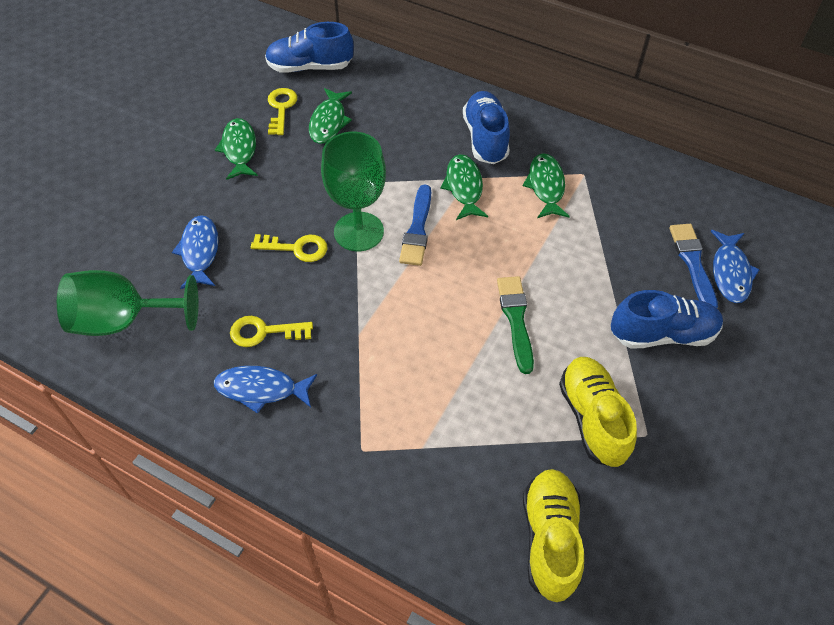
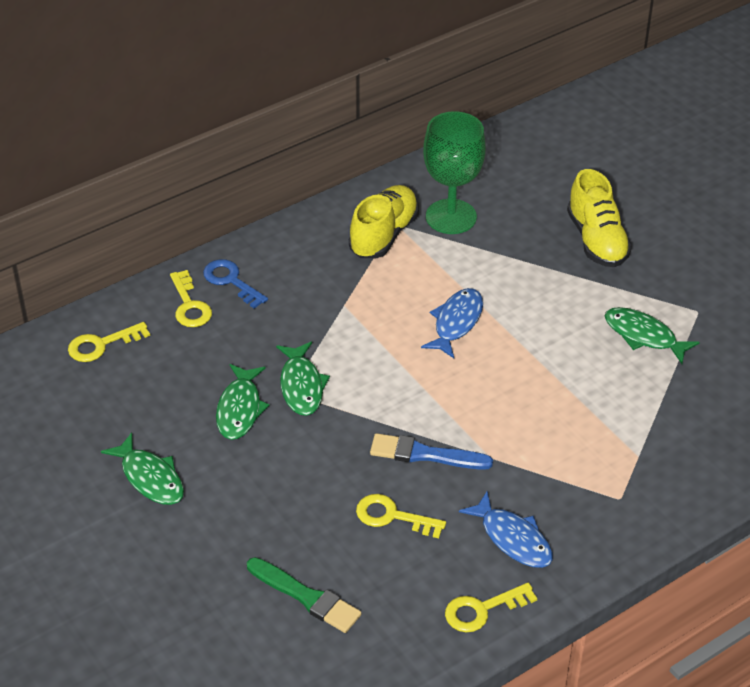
blue brush: 2 -> 1
blue fish: 3 -> 2
blue key: 0 -> 1
blue shoe: 3 -> 0
green goblet: 2 -> 1
yellow key: 3 -> 4

